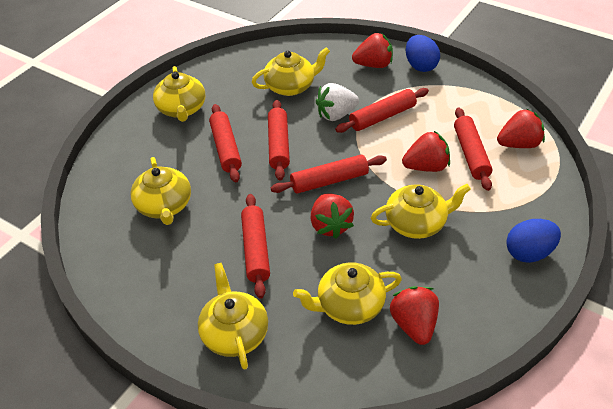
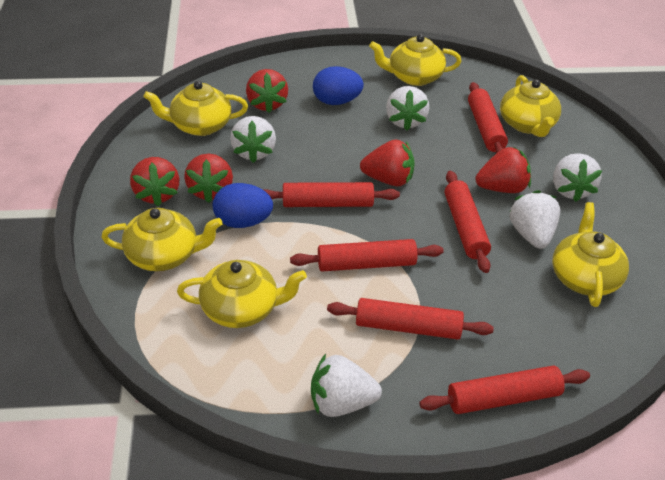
white strawberry: 1 -> 5

